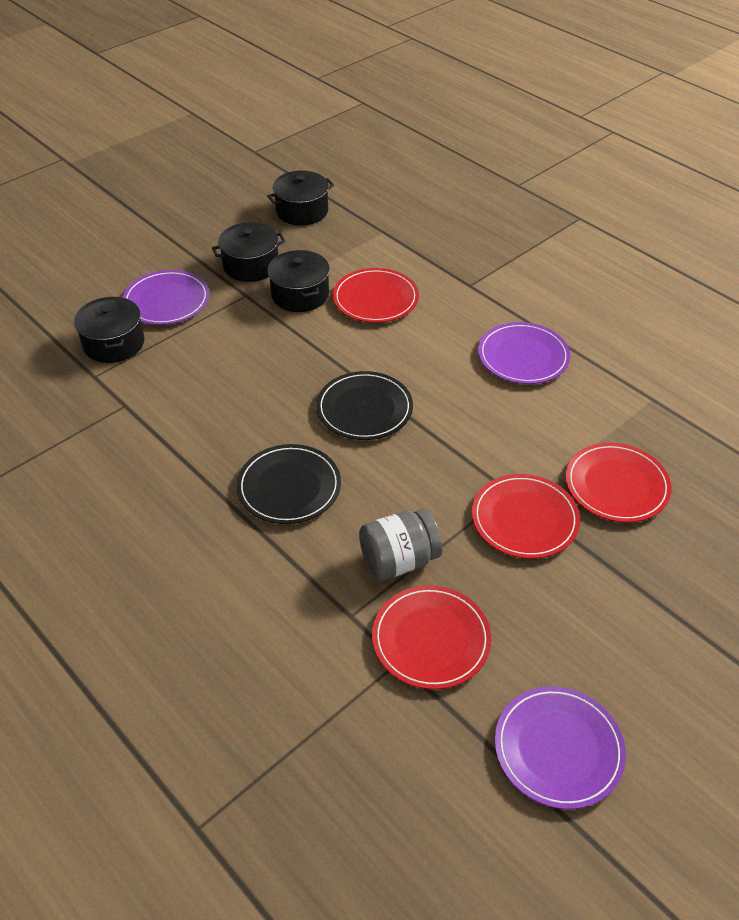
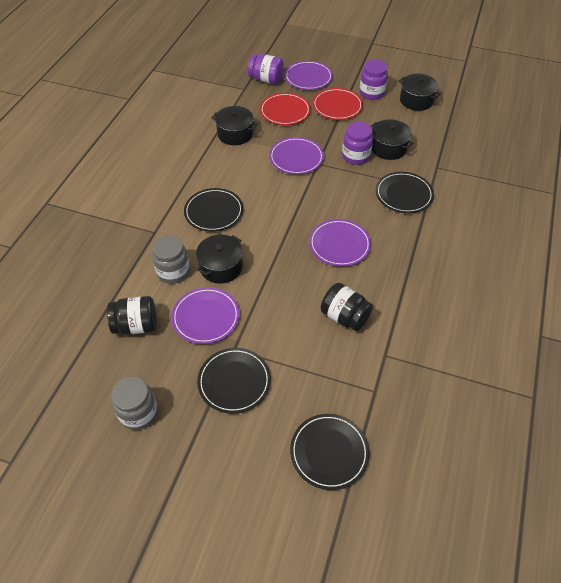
black jar: 0 -> 2
black plate: 2 -> 4
grey jar: 1 -> 2
purple jar: 0 -> 3
purple plate: 3 -> 4
red plate: 4 -> 2

